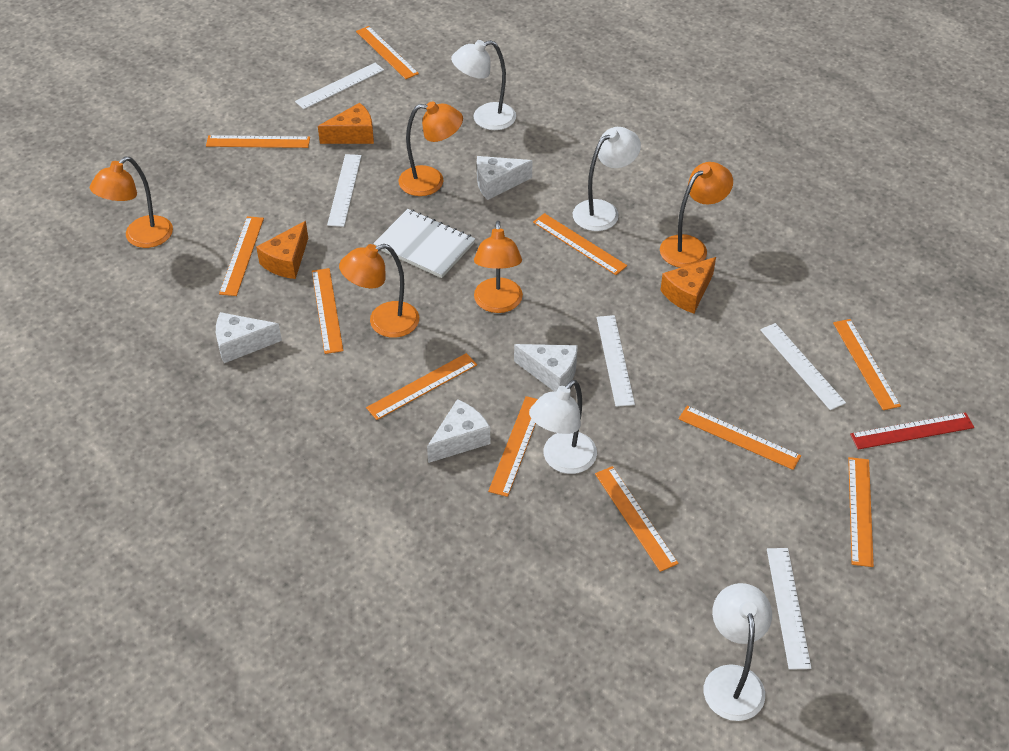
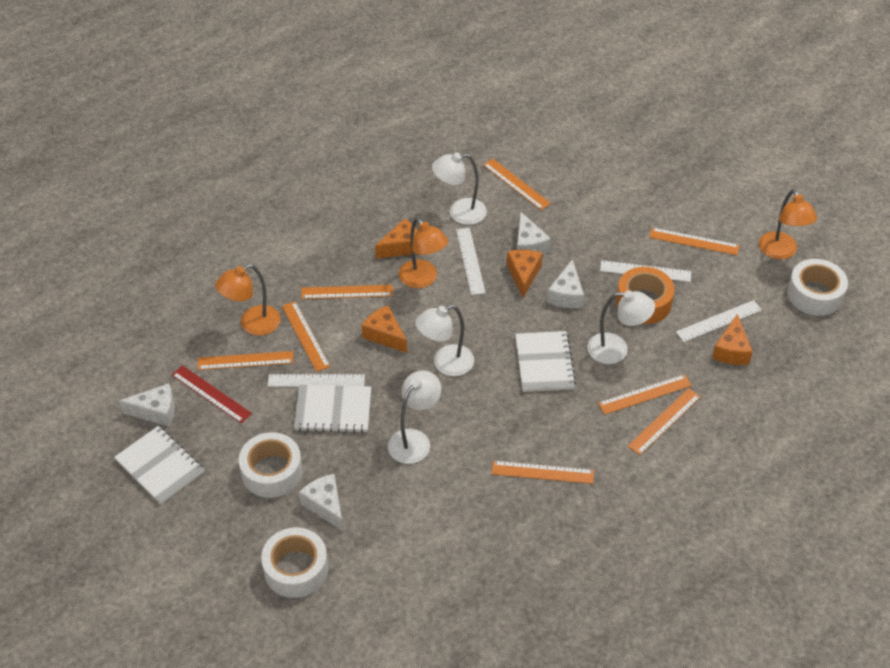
orange cheese: 3 -> 4
orange lamp: 5 -> 3
orange ruler: 11 -> 8
orange tape: 0 -> 1
white notebook: 1 -> 3
white ruler: 5 -> 4
white tape: 0 -> 3

